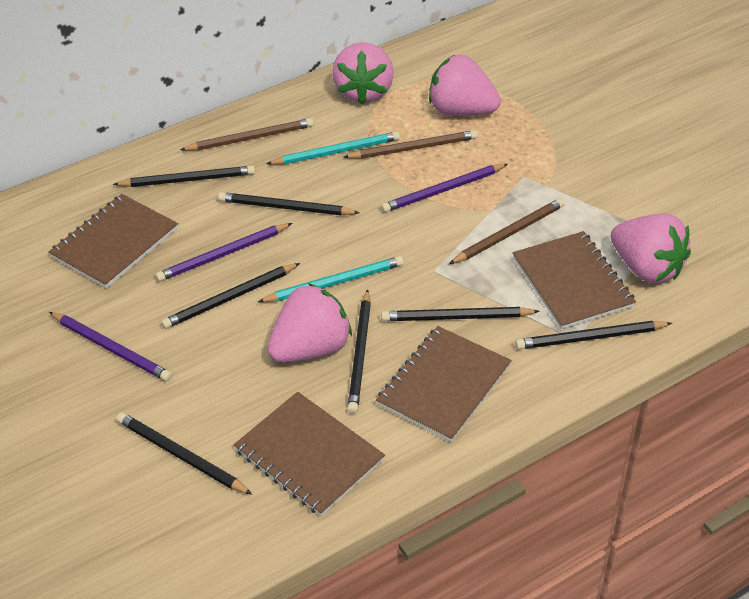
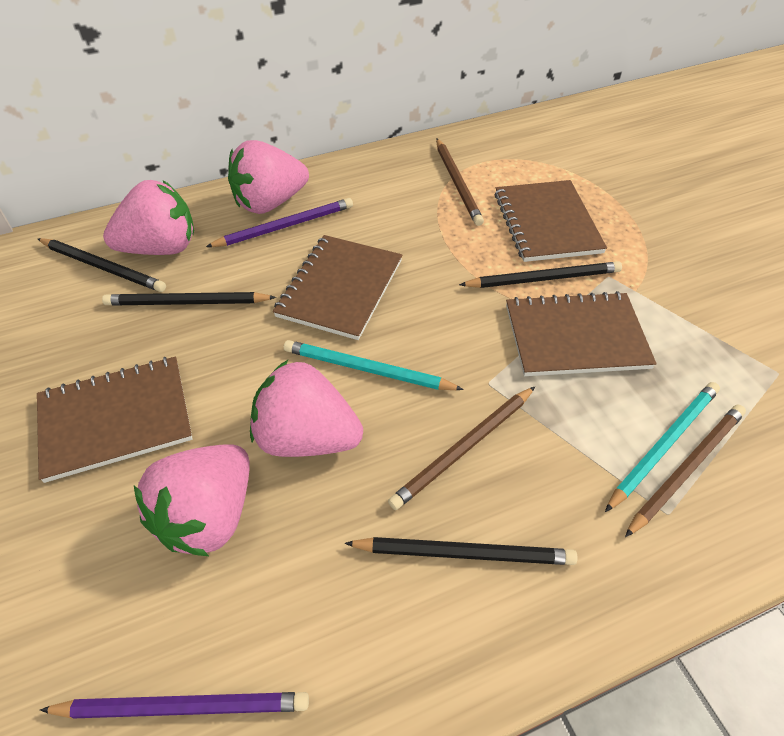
black pencil: 7 -> 4
purple pencil: 3 -> 2

